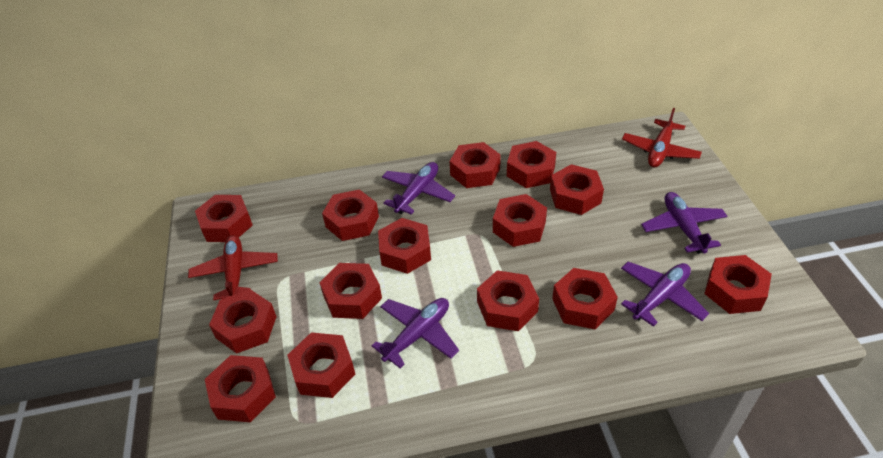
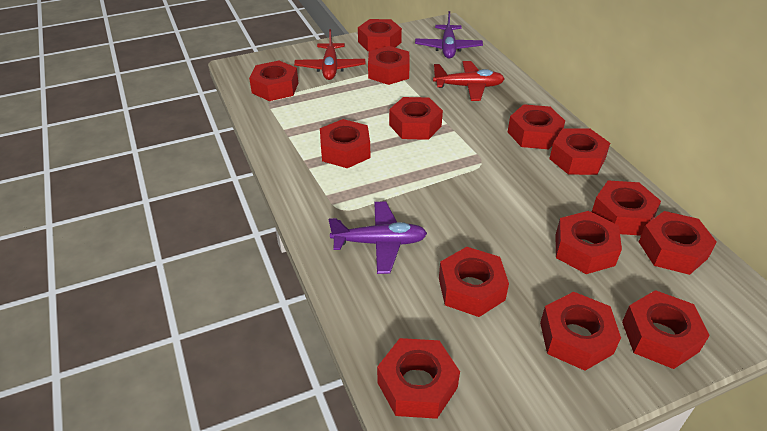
purple plane: 4 -> 2

